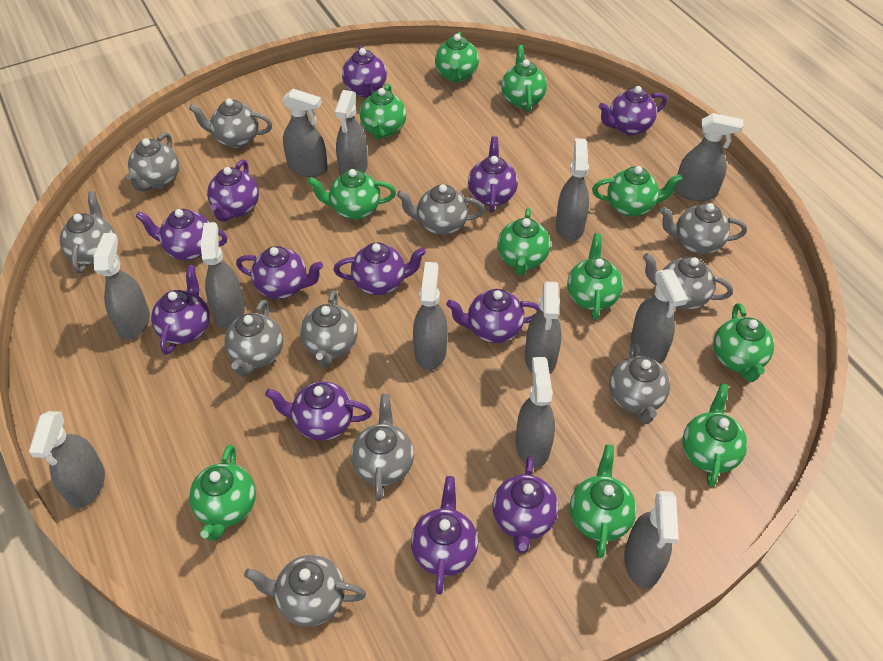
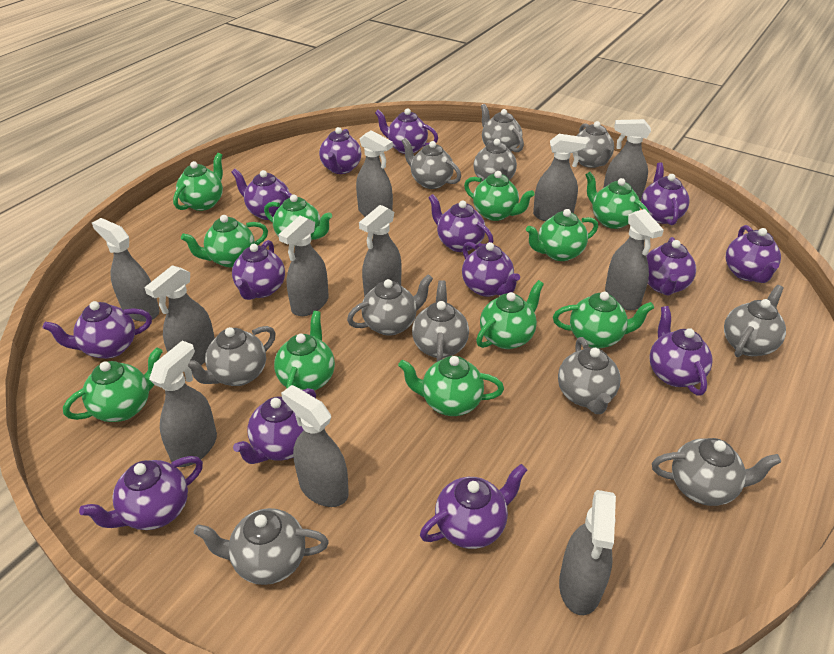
grey spray bottle: 12 -> 11
purple teapot: 12 -> 14

